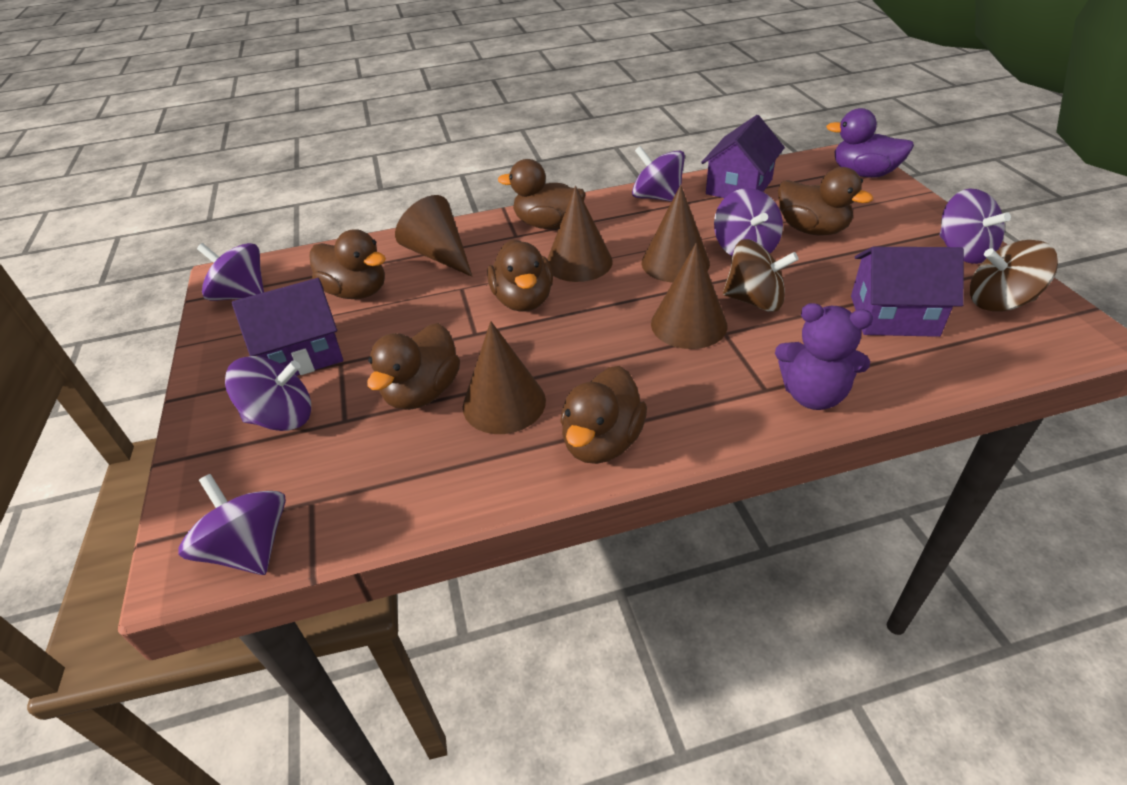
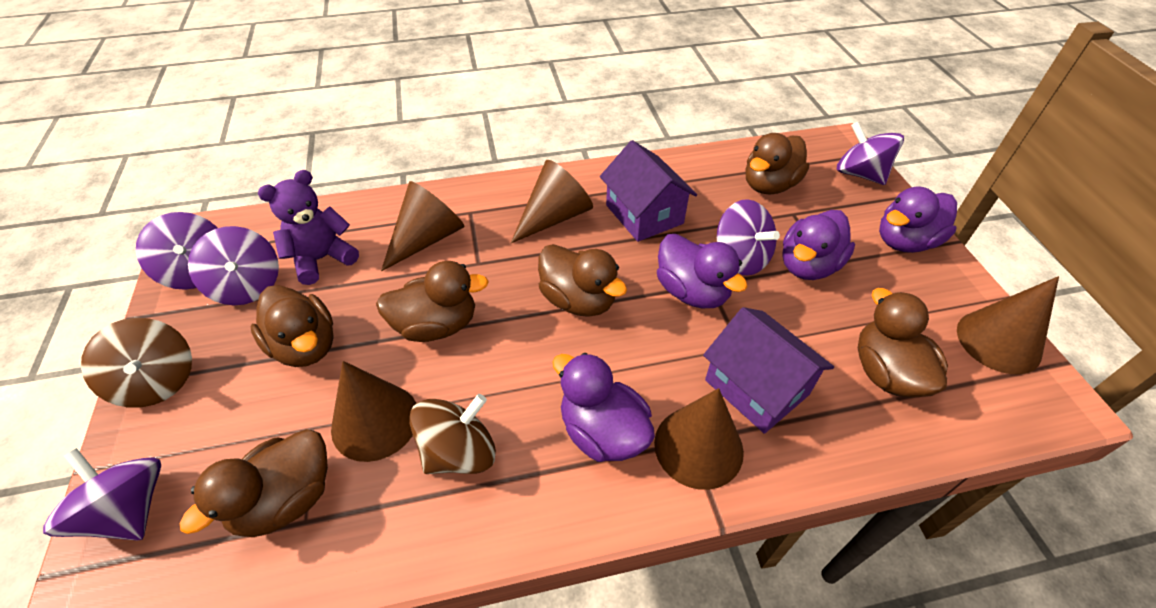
purple duck: 1 -> 4
purple house: 3 -> 2
purple spinning top: 6 -> 5

